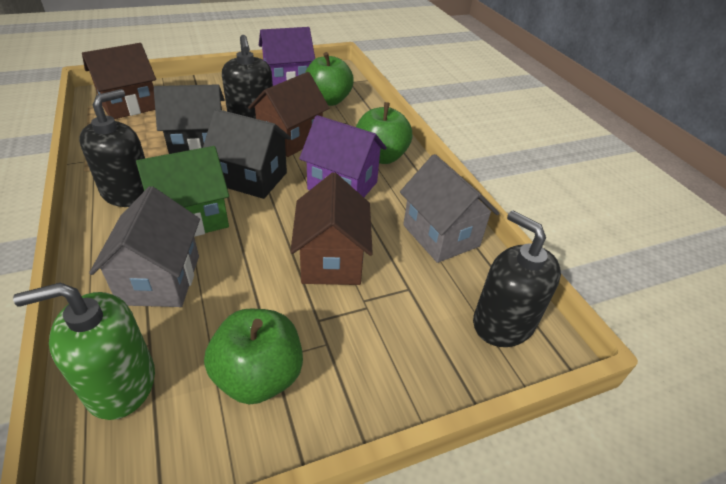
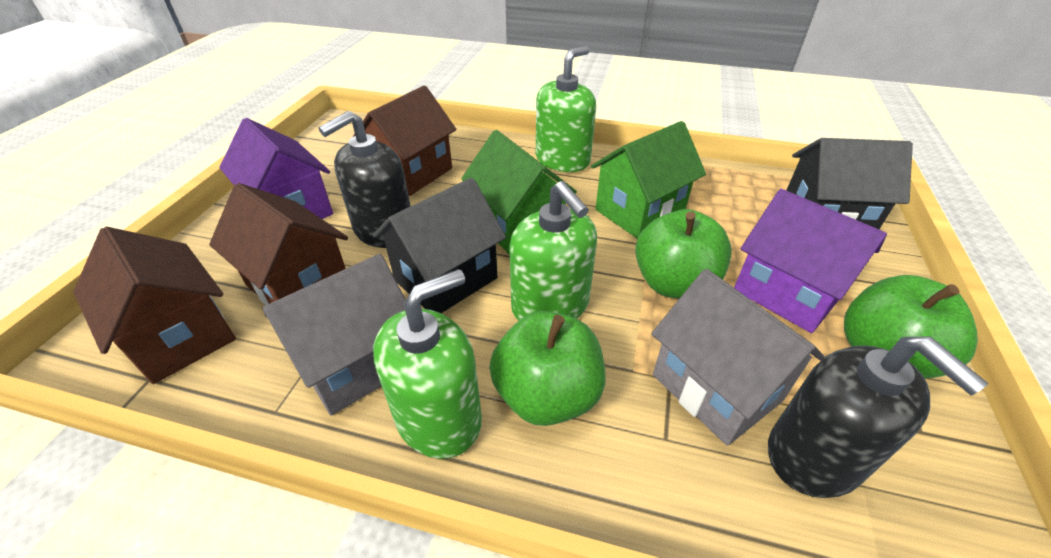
black soap dispenser: 3 -> 2
green house: 1 -> 2
green soap dispenser: 1 -> 3

